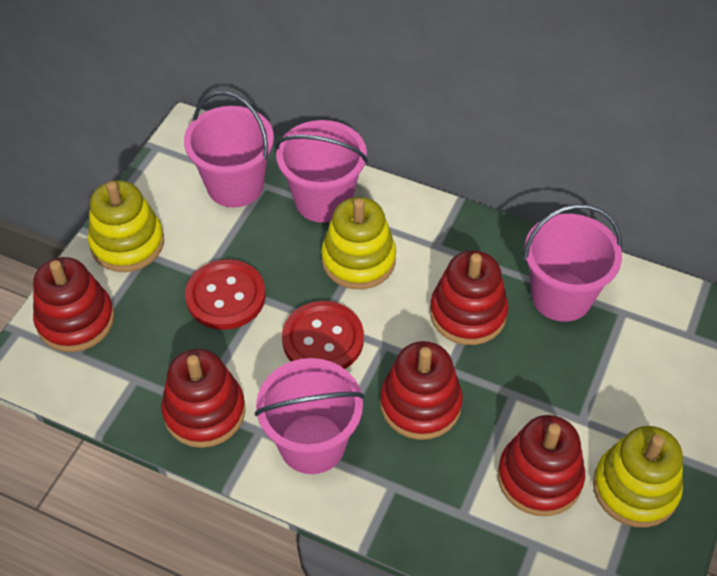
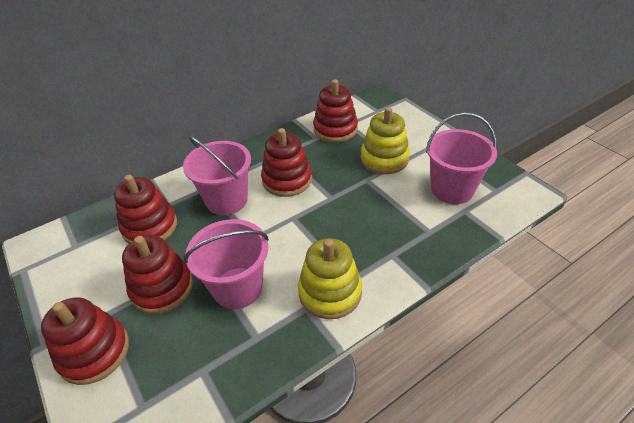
pink bucket: 4 -> 3
red button: 2 -> 0
yellow stacking toy: 3 -> 2

